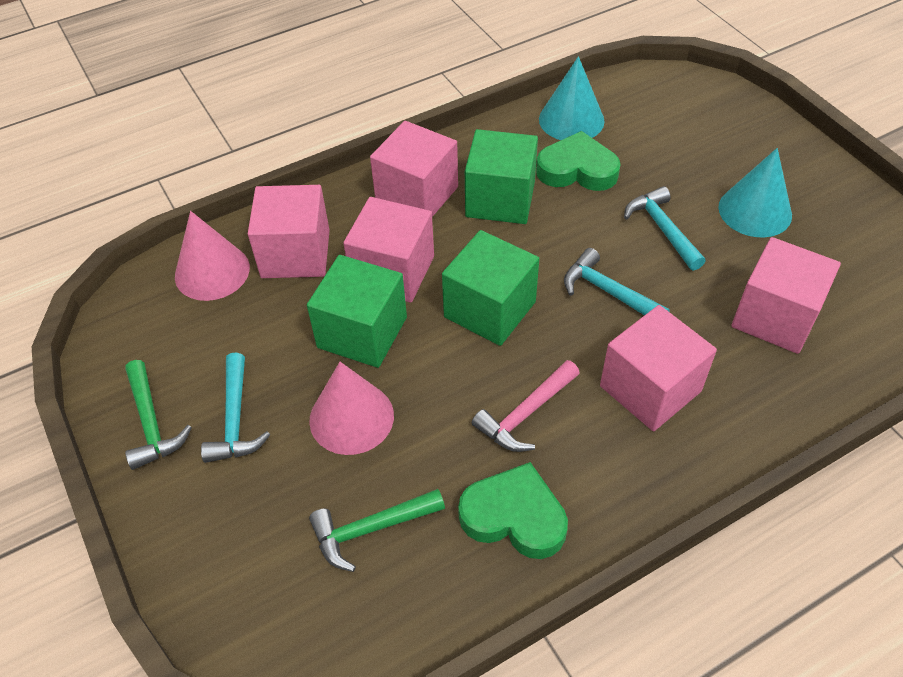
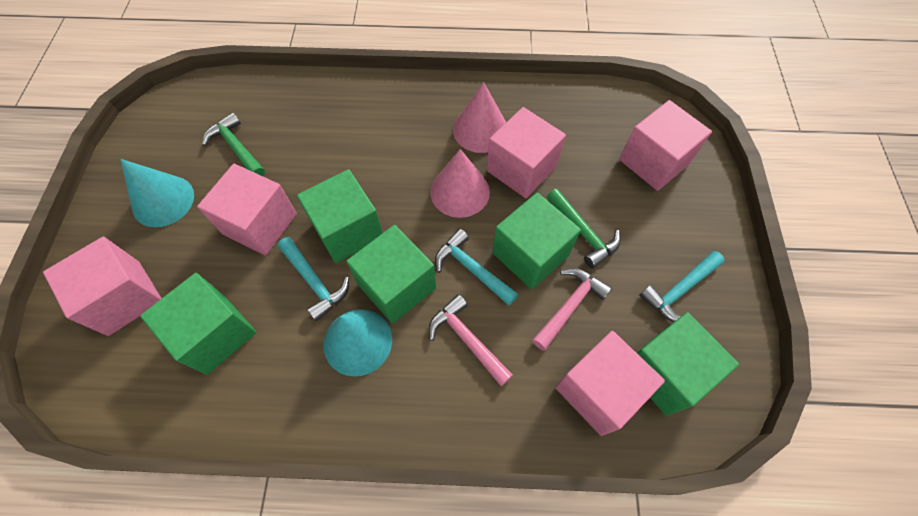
green cube: 3 -> 5
green heart: 2 -> 0
pink hammer: 1 -> 2

